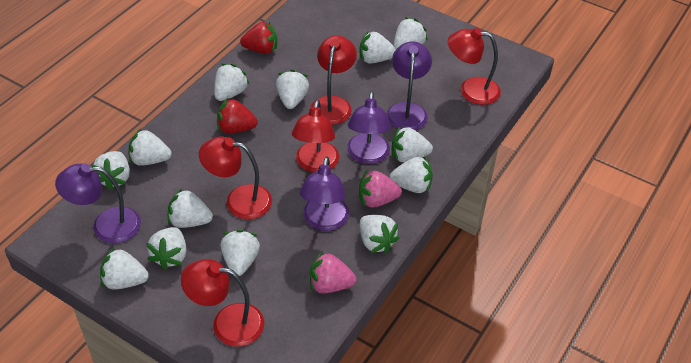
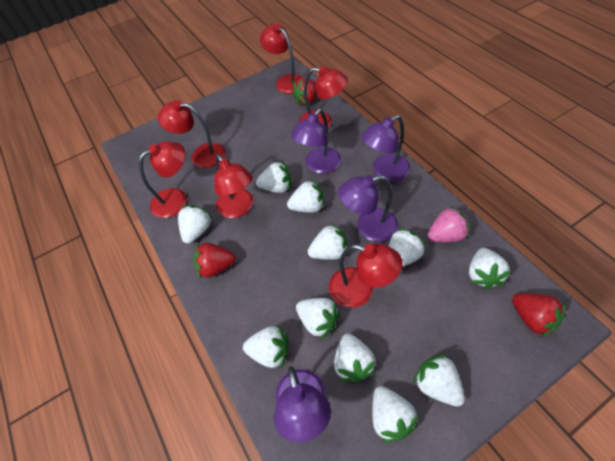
pink strawberry: 2 -> 1
red lamp: 5 -> 6
red strawberry: 2 -> 3
white strawberry: 13 -> 11

